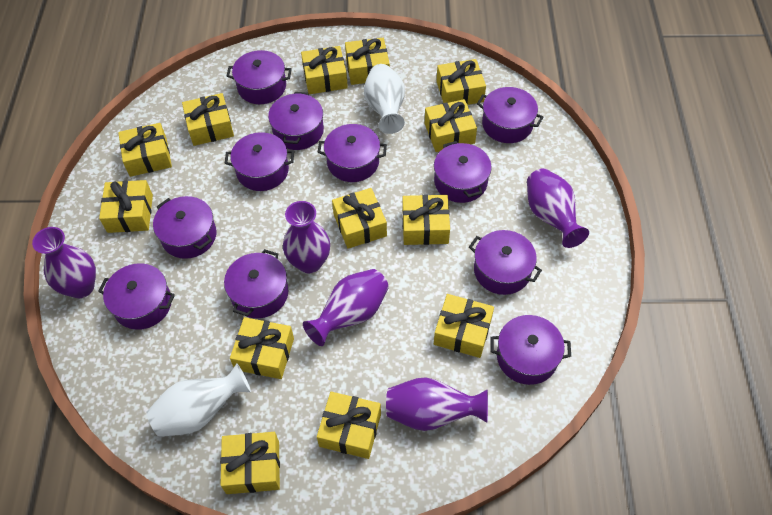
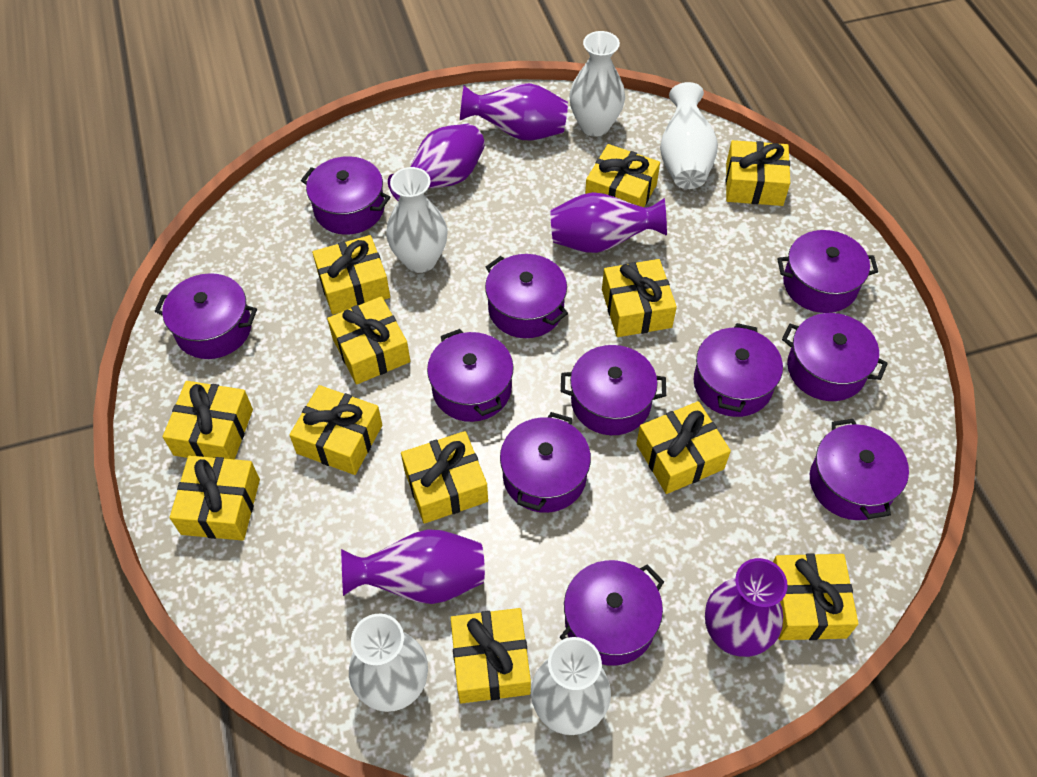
white vase: 2 -> 5
yellow gift: 13 -> 12

